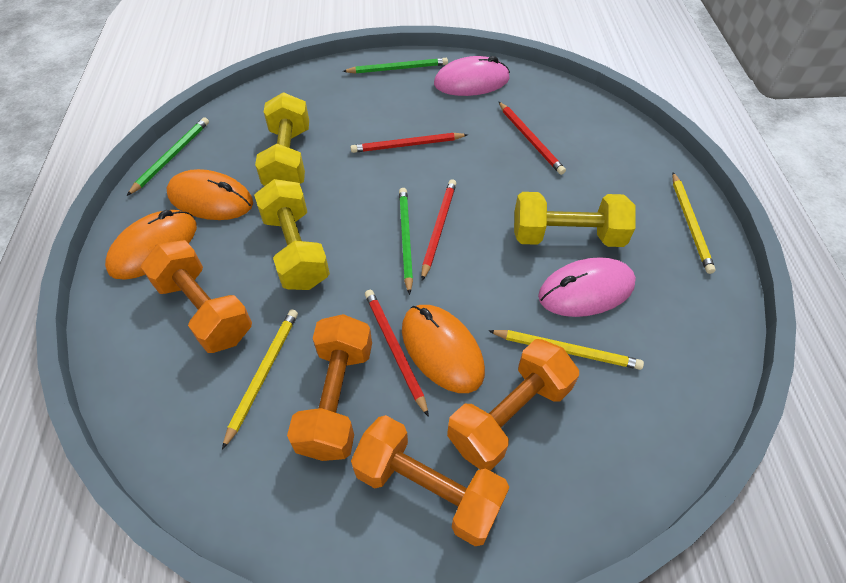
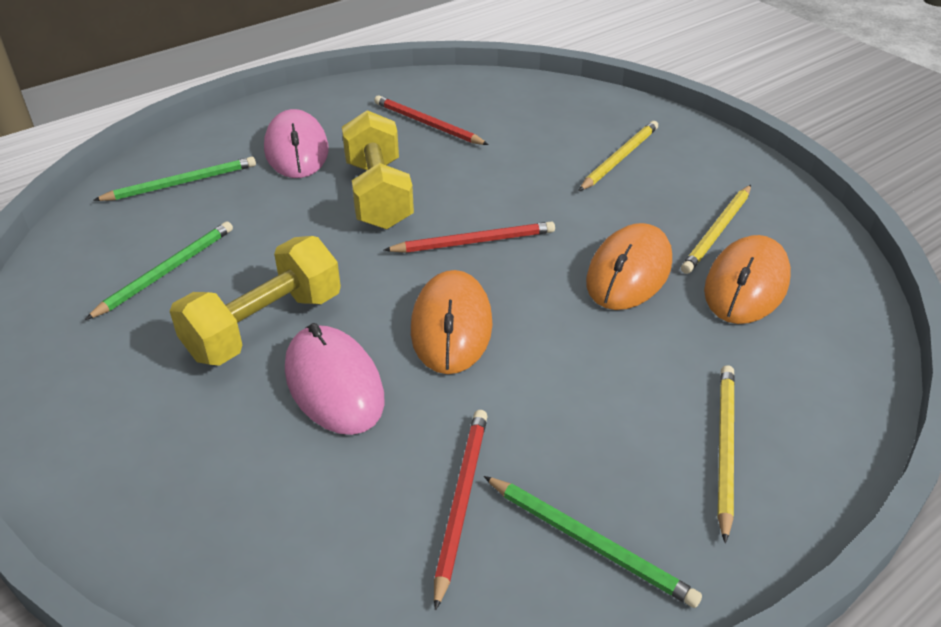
orange dumbbell: 4 -> 0
red pencil: 4 -> 3
yellow dumbbell: 3 -> 2

